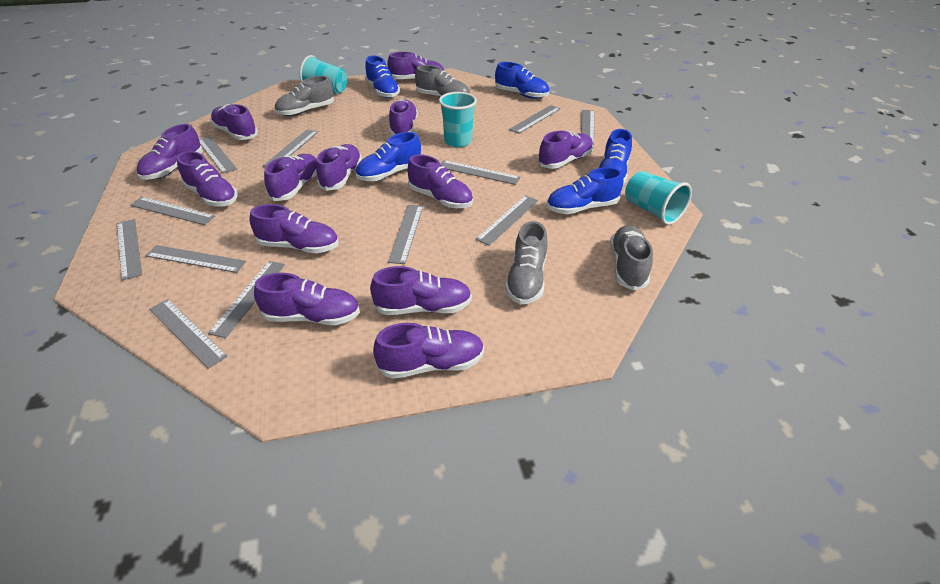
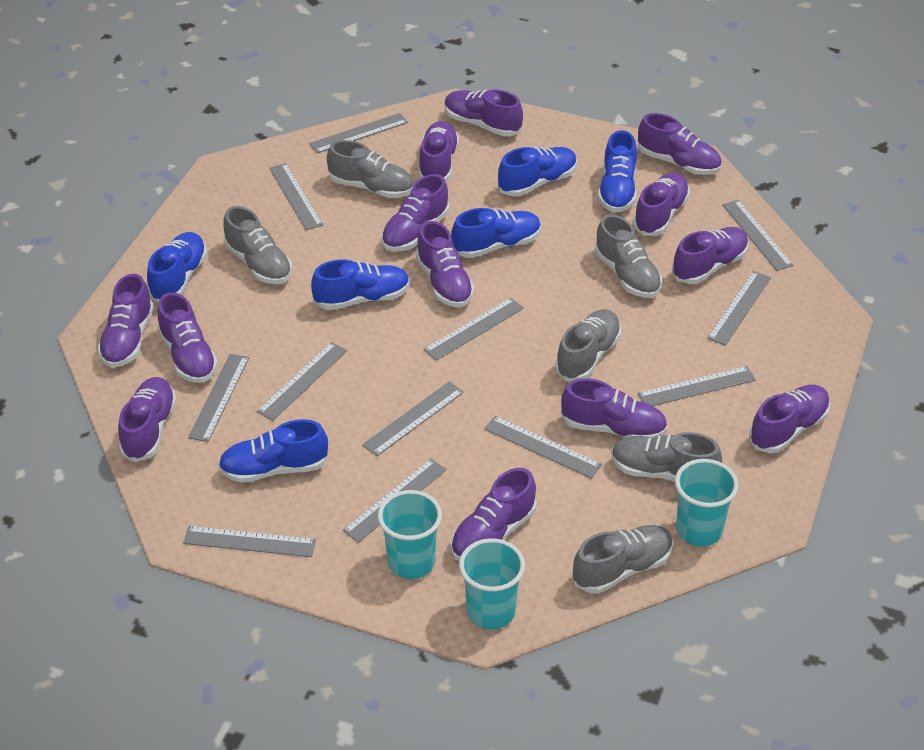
blue shoe: 5 -> 6
grey shoe: 4 -> 6

